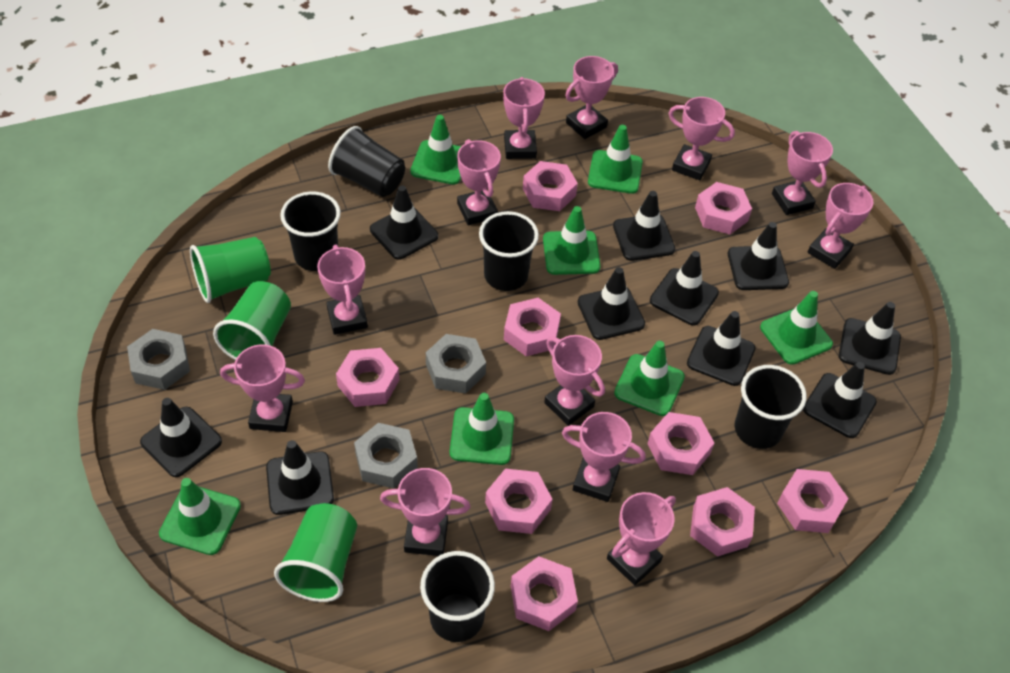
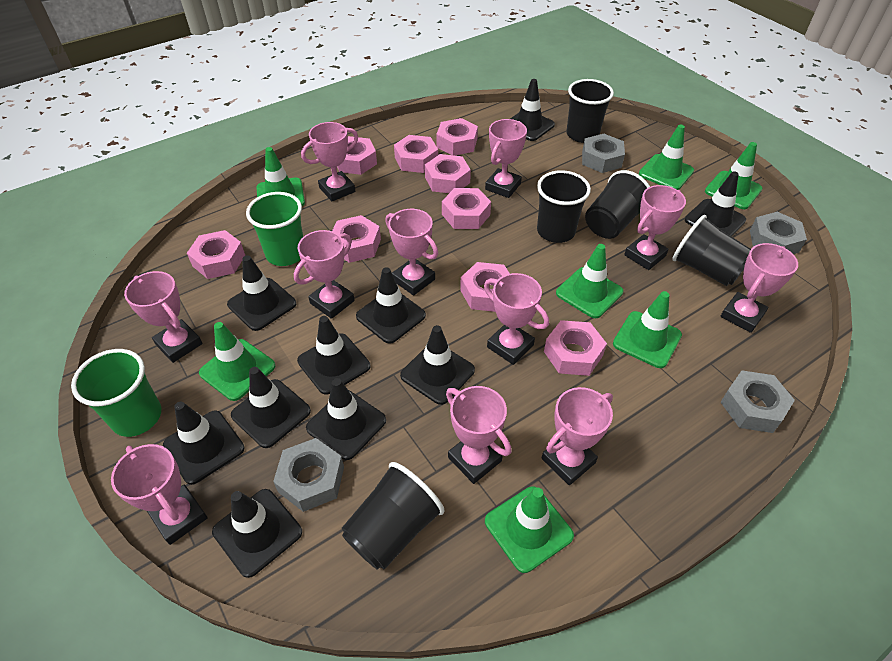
green cup: 3 -> 2
grey nut: 3 -> 4
pink trophy: 12 -> 11

